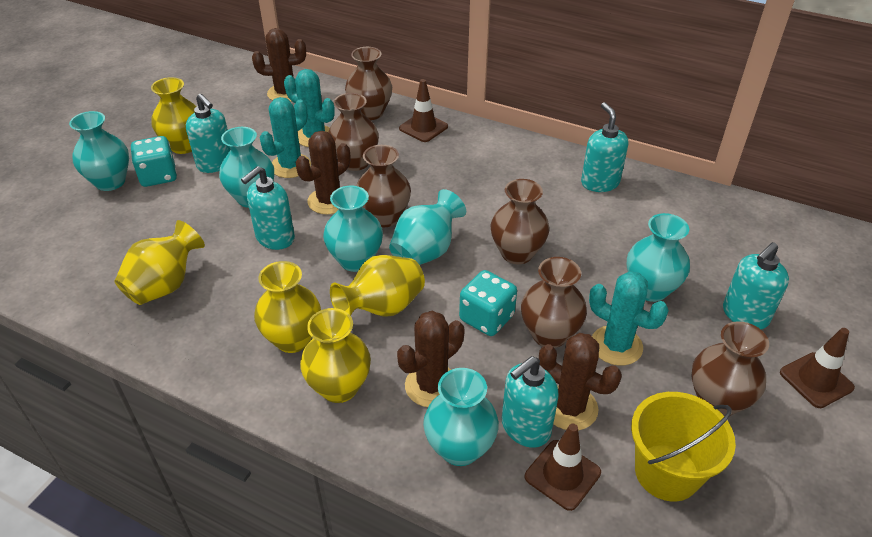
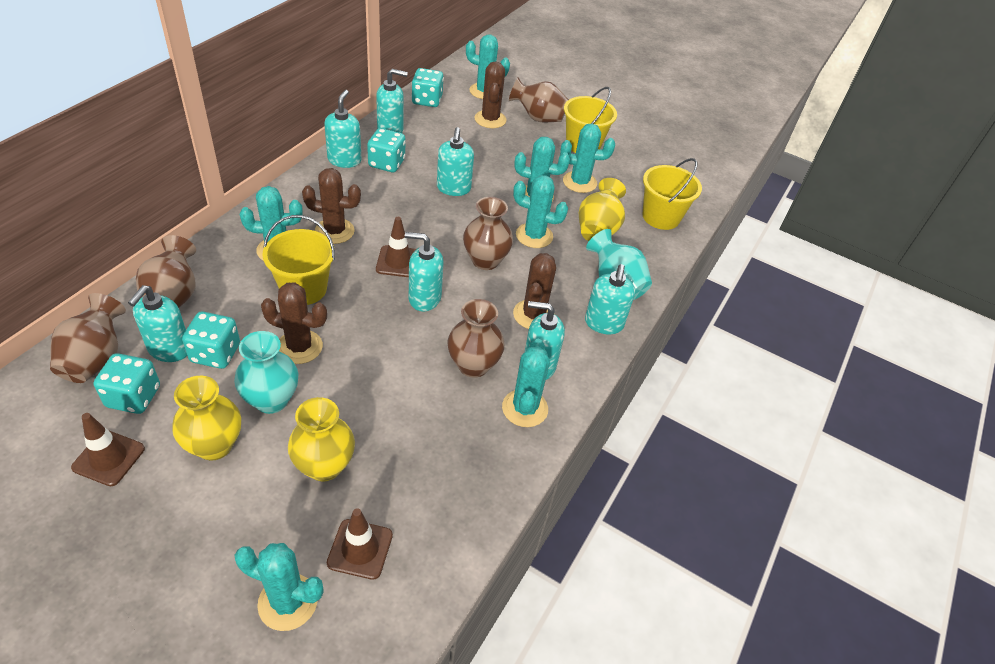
brown vase: 6 -> 5
turquoise cactus: 3 -> 7
turquoise dice: 2 -> 4
turquoise soap dispenser: 5 -> 7
turquoise vase: 6 -> 2
yellow bucket: 1 -> 3
yellow vase: 5 -> 3

